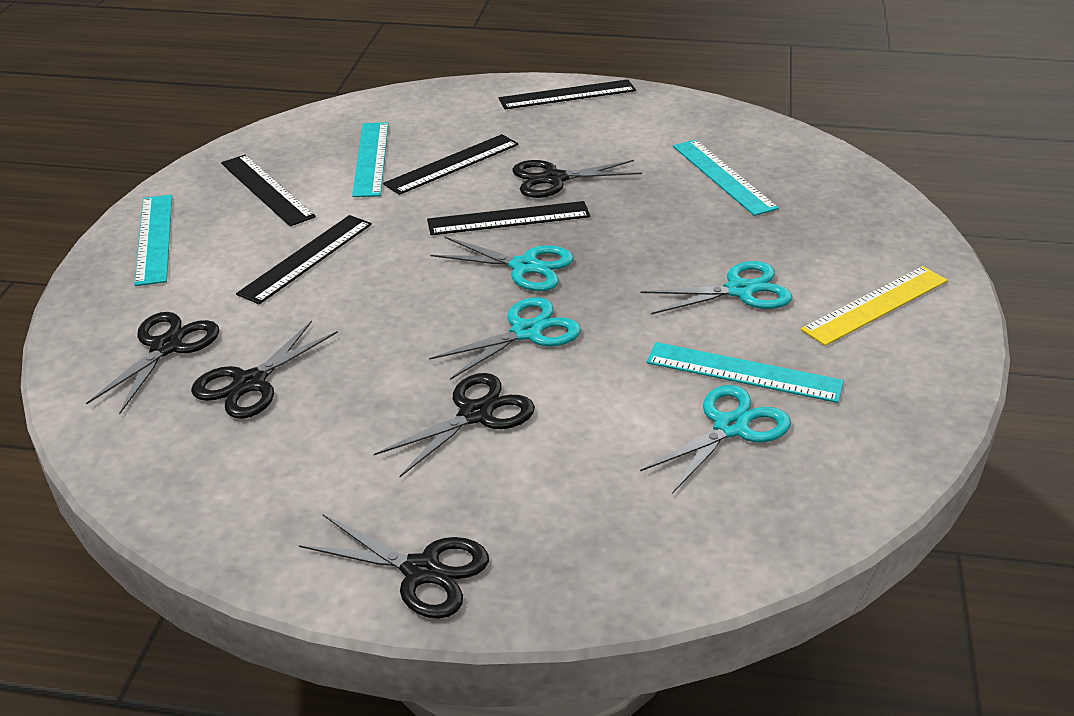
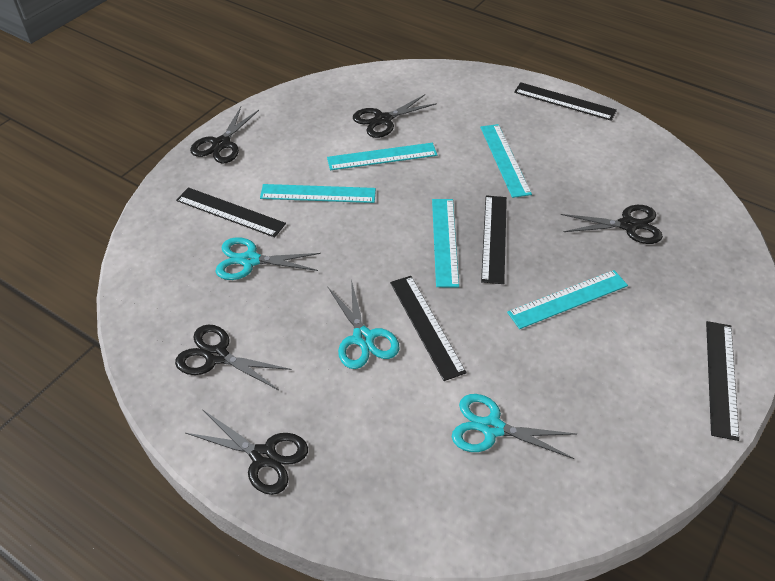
turquoise ruler: 4 -> 5
turquoise scissors: 4 -> 3
yellow ruler: 1 -> 0

